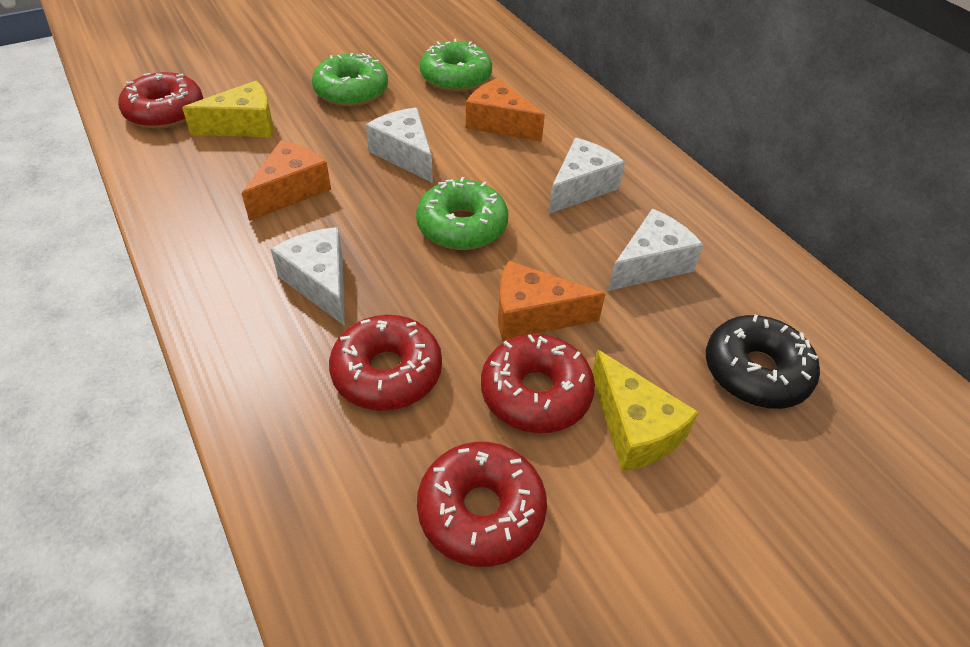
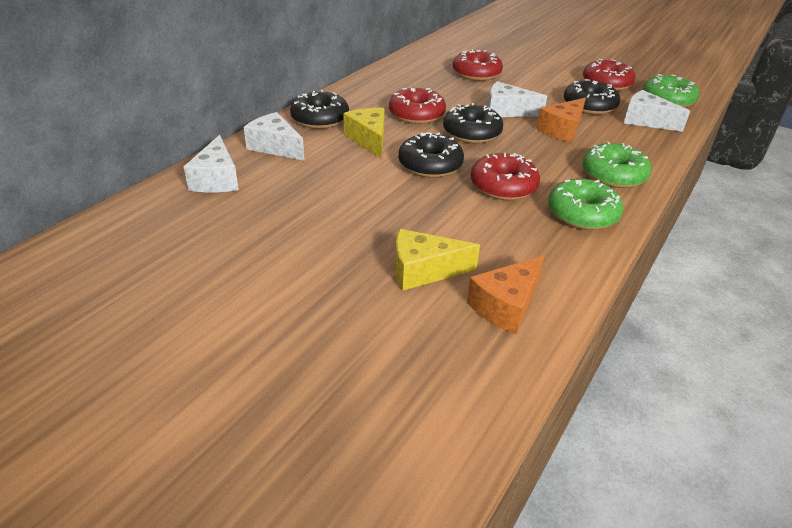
black donut: 1 -> 4
orange cheese: 3 -> 2

